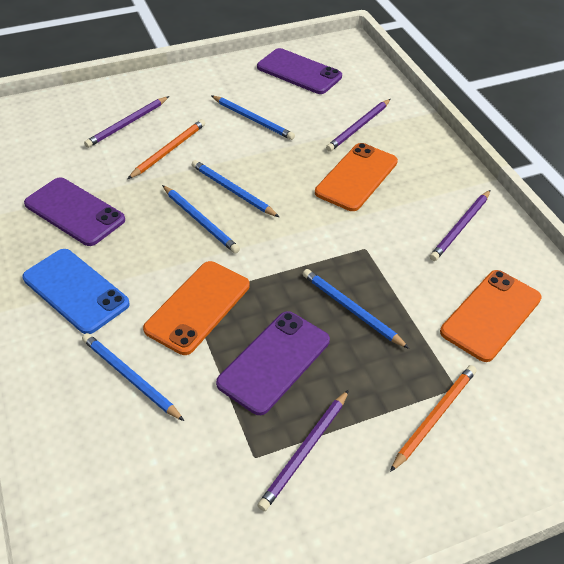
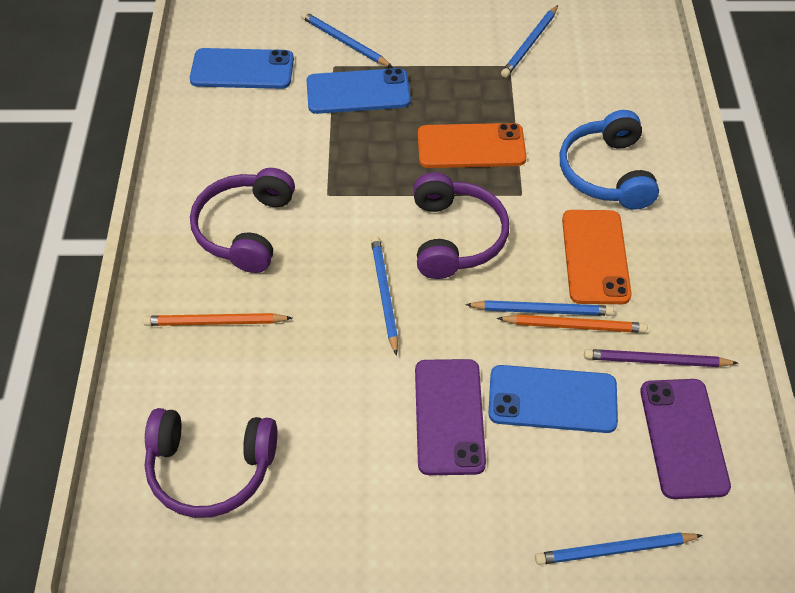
blue headphones: 0 -> 1
blue phone: 1 -> 3
orange phone: 3 -> 2
purple headphones: 0 -> 3
purple pencil: 4 -> 1
purple phone: 3 -> 2

